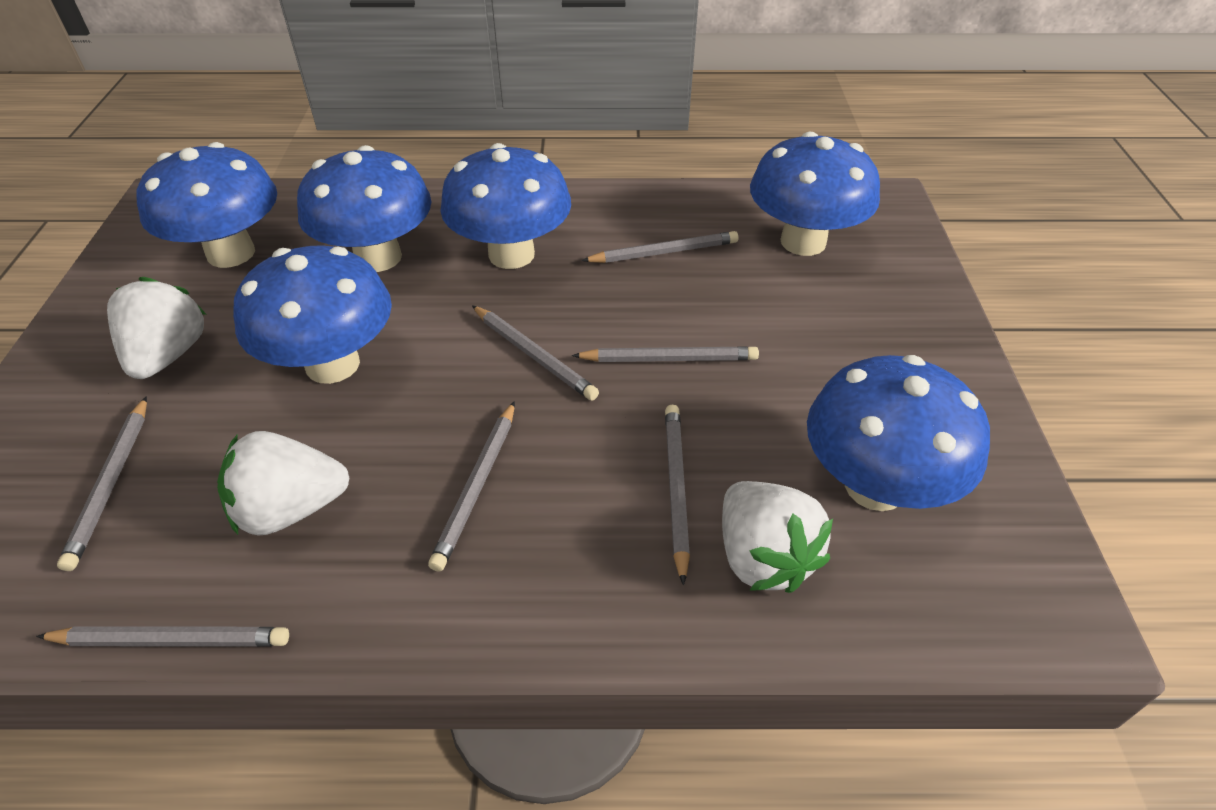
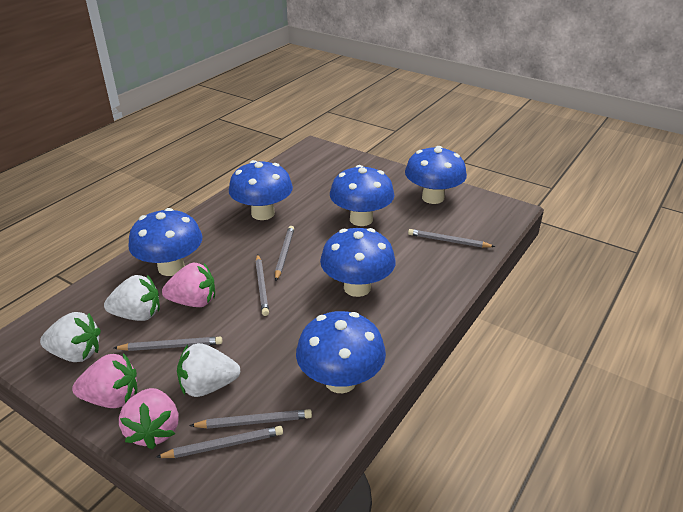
grey pencil: 7 -> 6
pink strawberry: 0 -> 3

